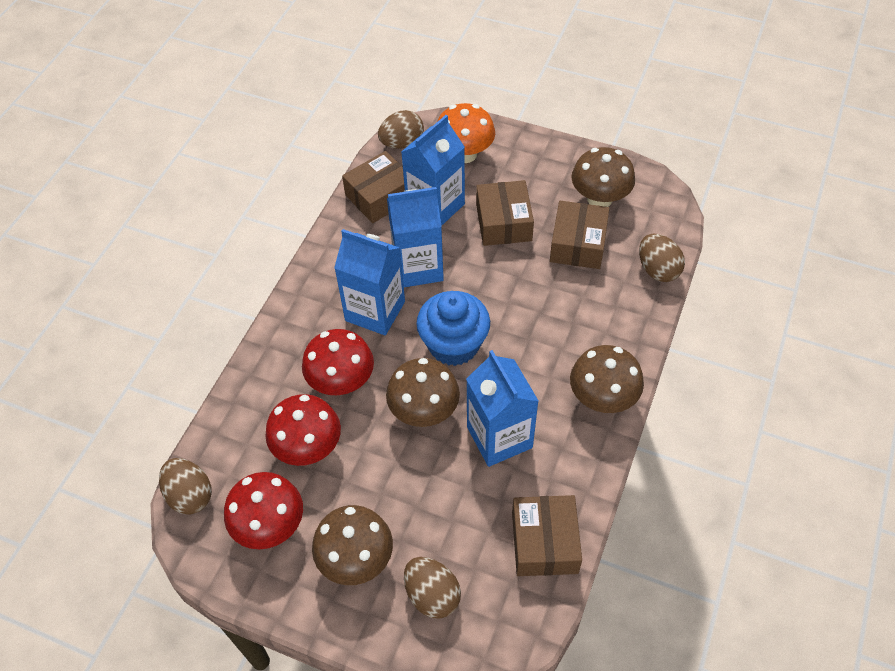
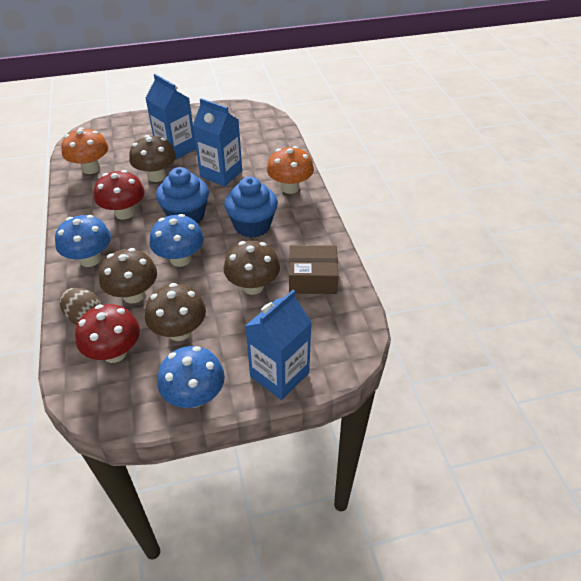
blue carton: 4 -> 3
blue cupcake: 1 -> 2
blue mushroom: 0 -> 3
brown box: 4 -> 1
brown egg: 4 -> 1
orange mushroom: 1 -> 2
red mushroom: 3 -> 2

